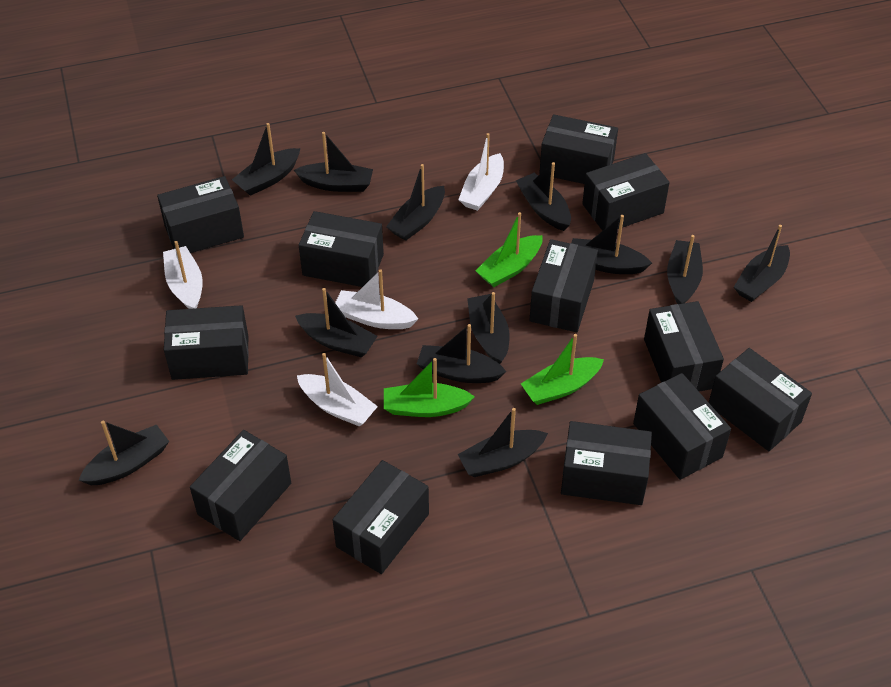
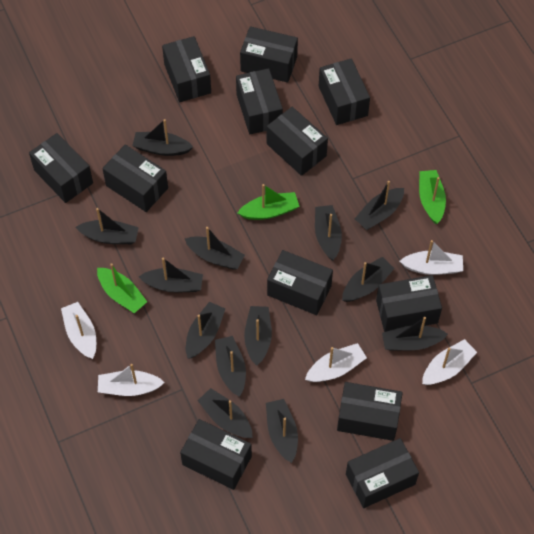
black boat: 12 -> 13
white boat: 4 -> 5

